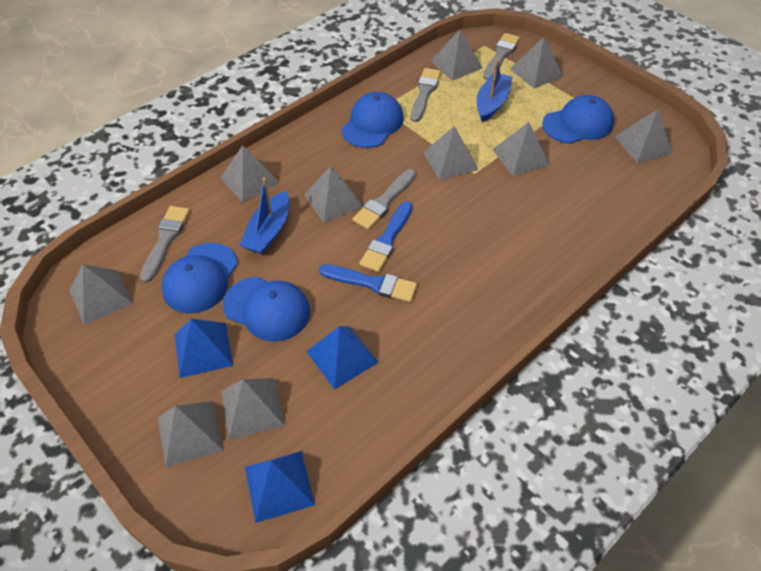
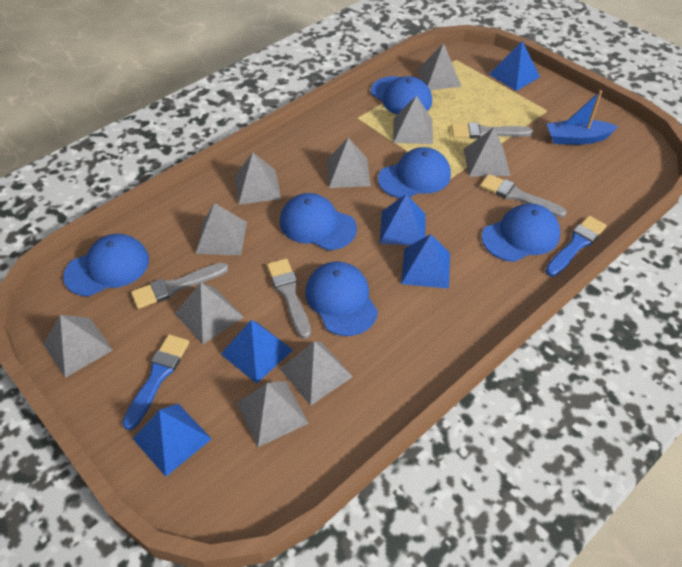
blue boat: 2 -> 1
blue cap: 4 -> 6
blue pyramid: 3 -> 5

